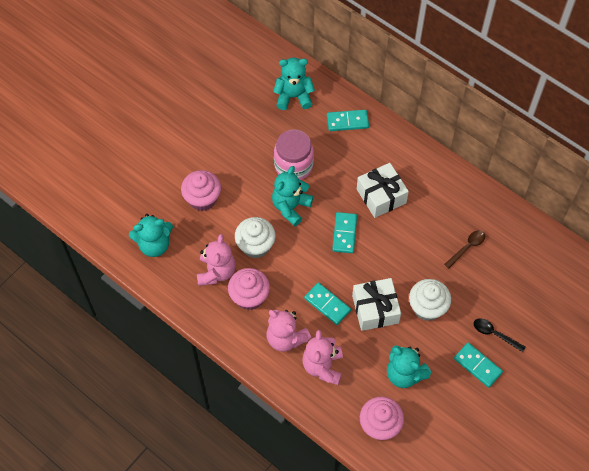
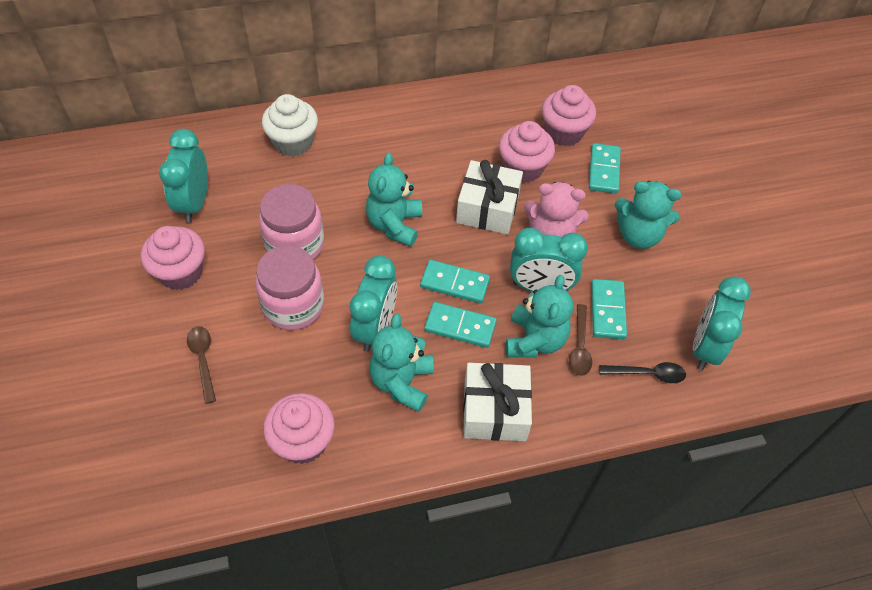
brown spoon: 1 -> 2
pink cupcake: 3 -> 4
pink jar: 1 -> 2
pink teddy bear: 3 -> 1
turquoise clock: 0 -> 4
white cupcake: 2 -> 1

